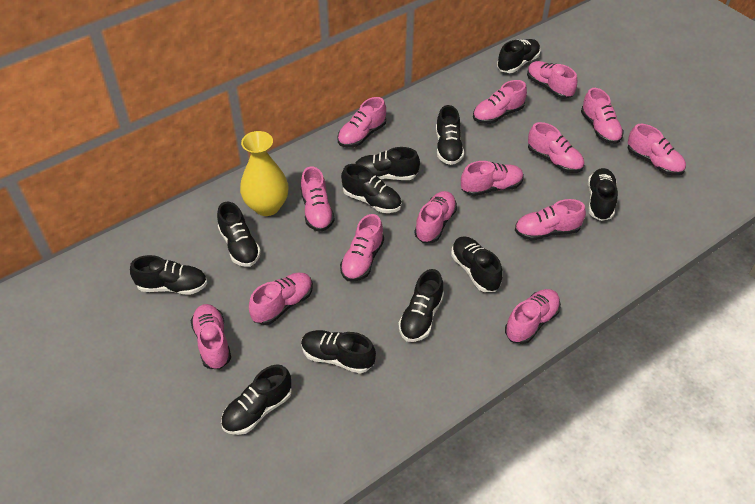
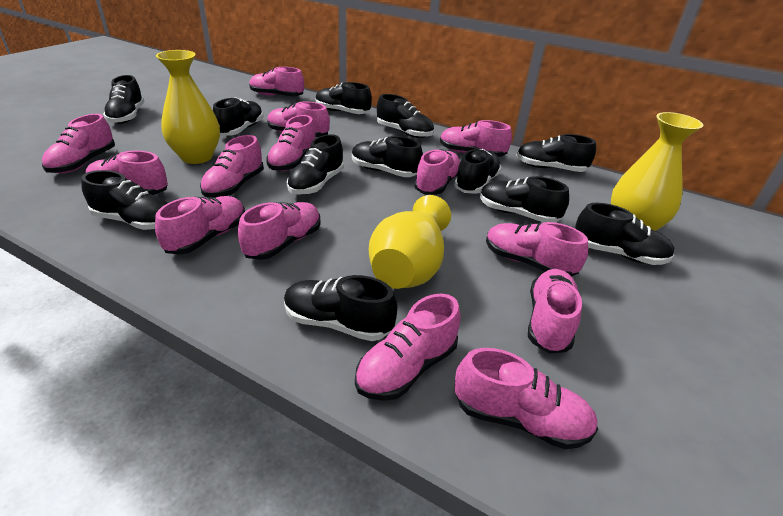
black shoe: 11 -> 12
yellow vase: 1 -> 3

